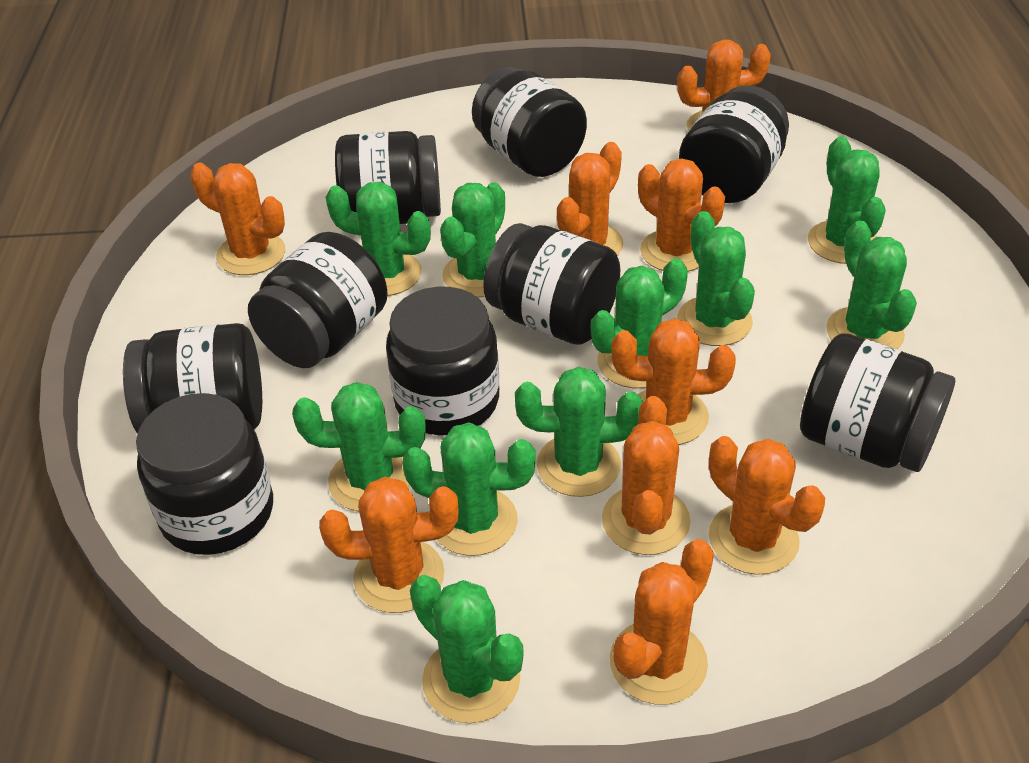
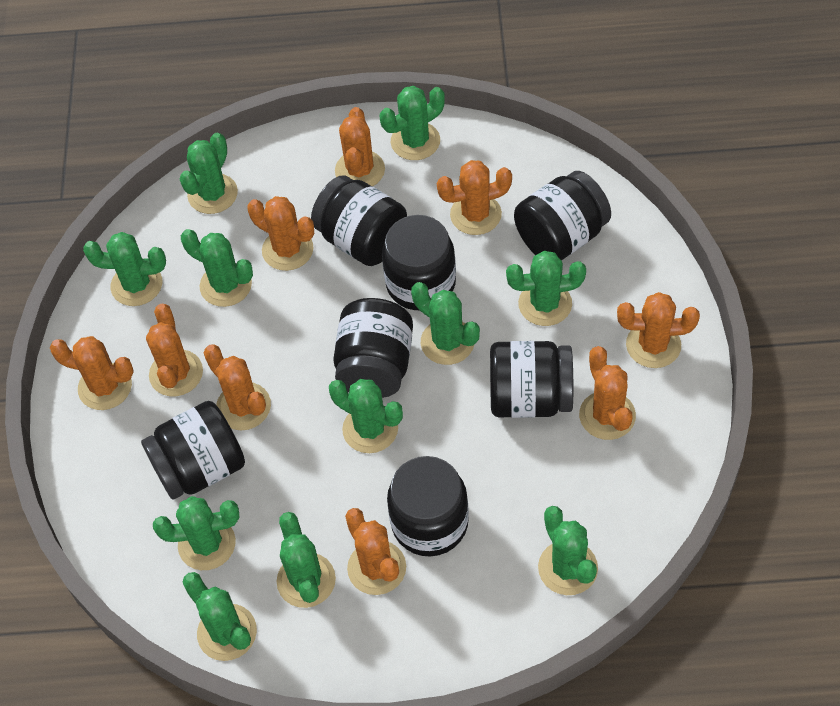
black jar: 9 -> 7
green cactus: 10 -> 11

